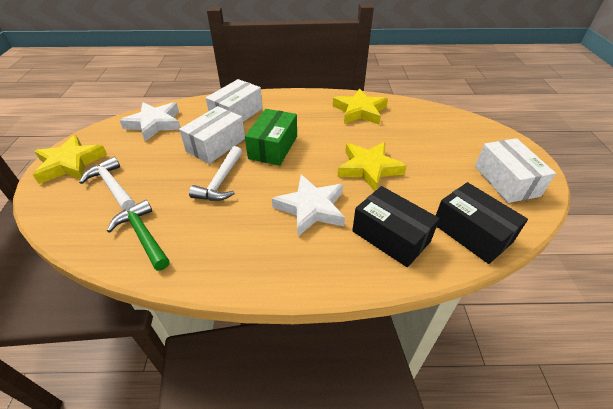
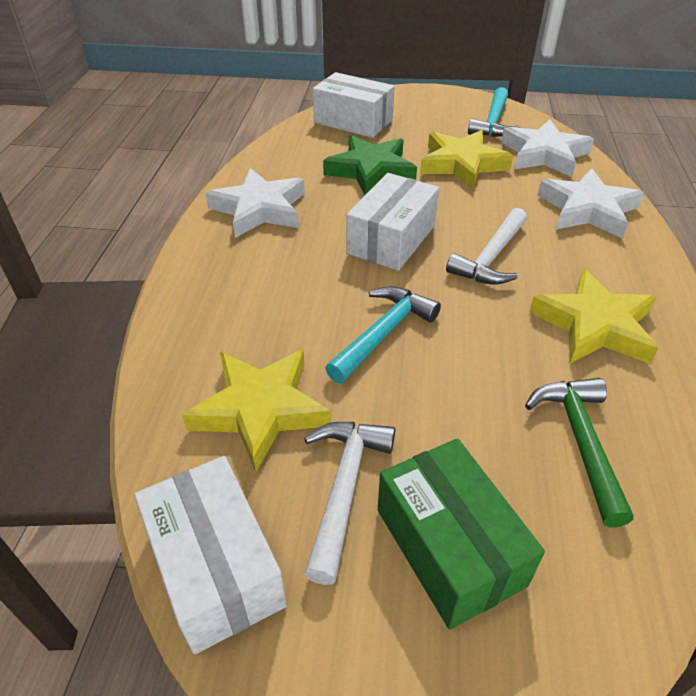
black box: 2 -> 0
green star: 0 -> 1
turquoise hammer: 0 -> 2
white star: 2 -> 3

